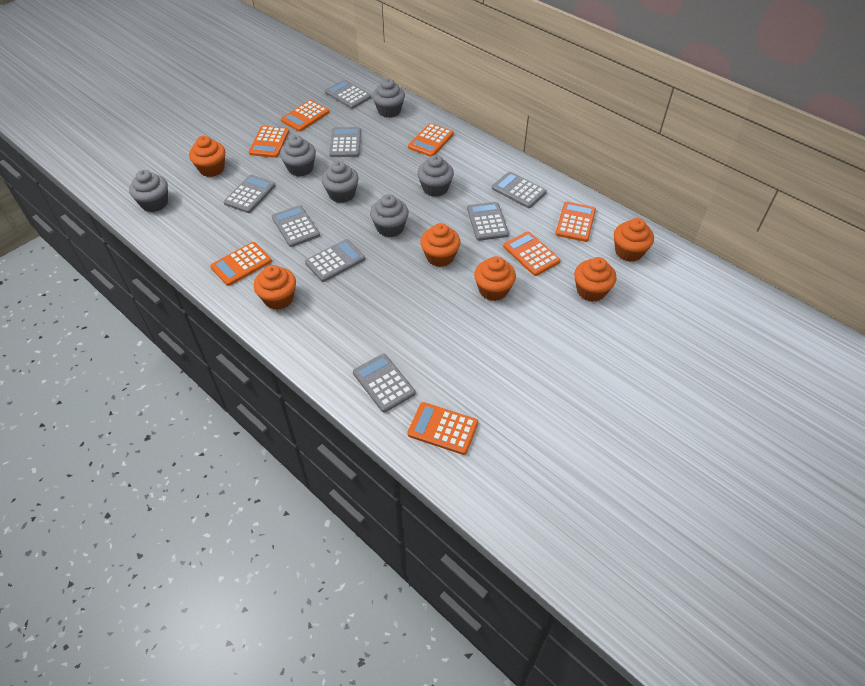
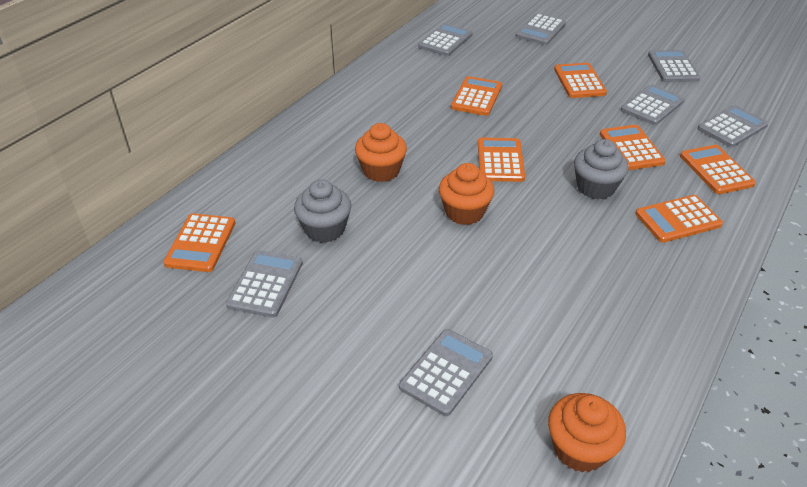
grey calculator: 8 -> 7
grey cupcake: 6 -> 2
orange cupcake: 6 -> 3

